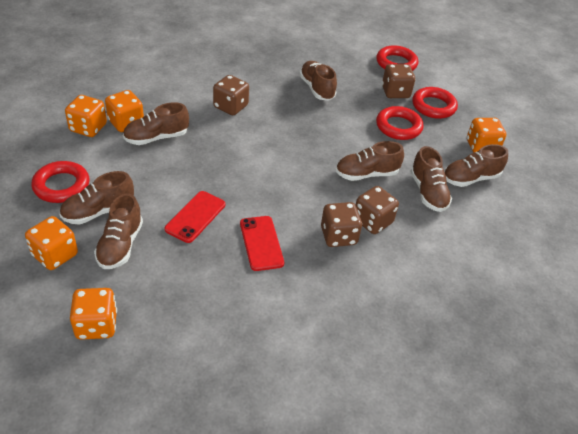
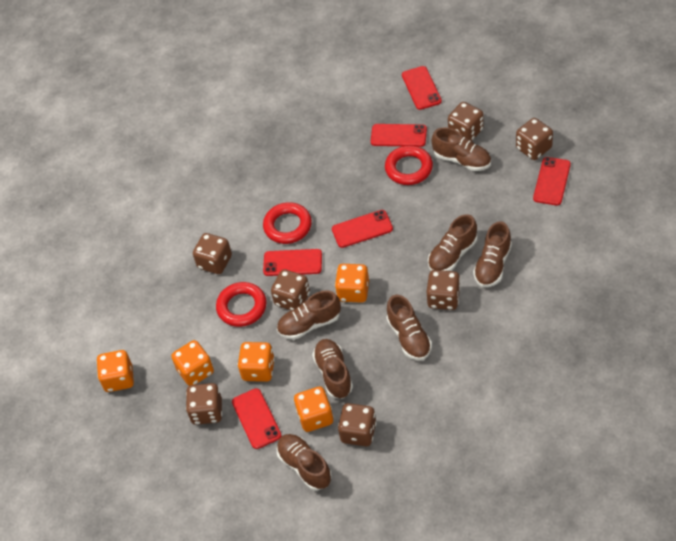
brown dice: 4 -> 7
red phone: 2 -> 6
red ring: 4 -> 3

